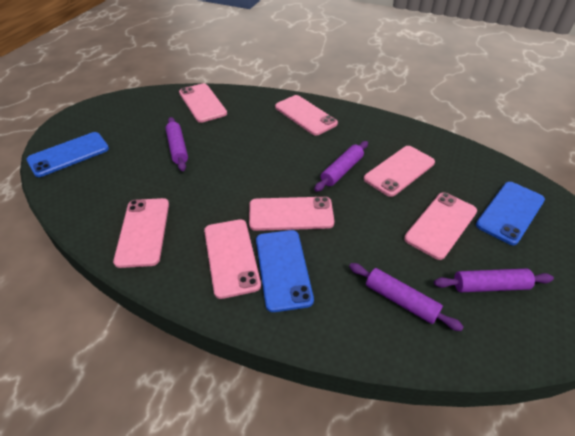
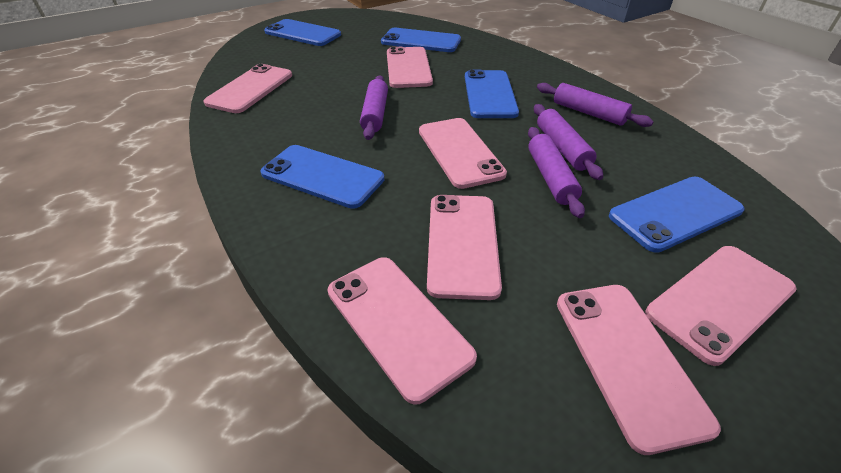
blue phone: 3 -> 5

